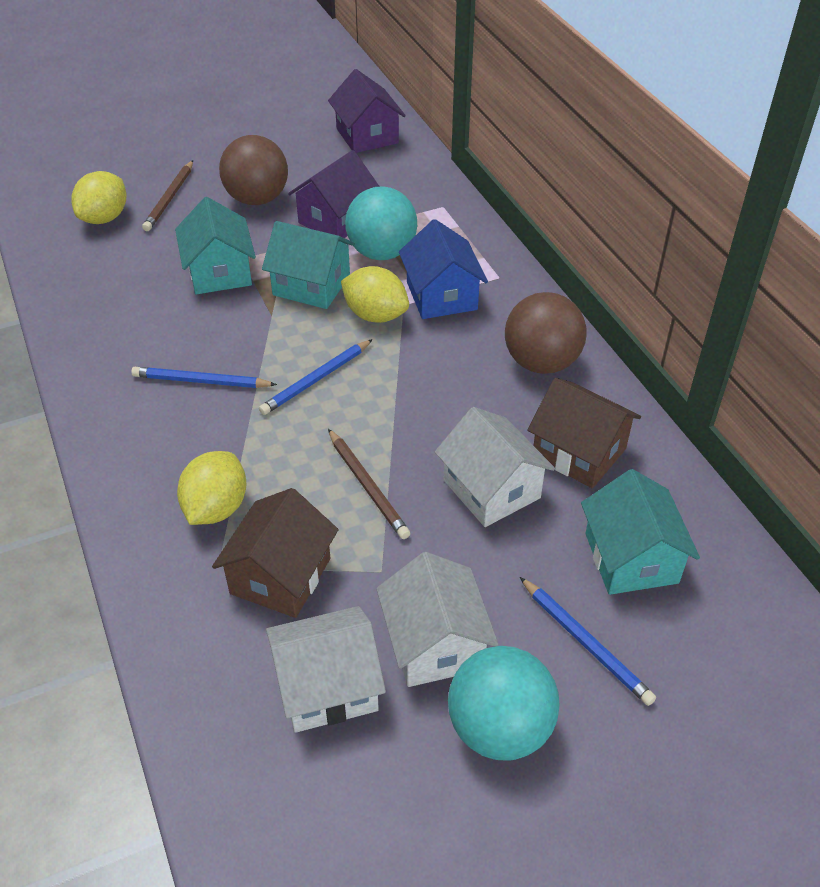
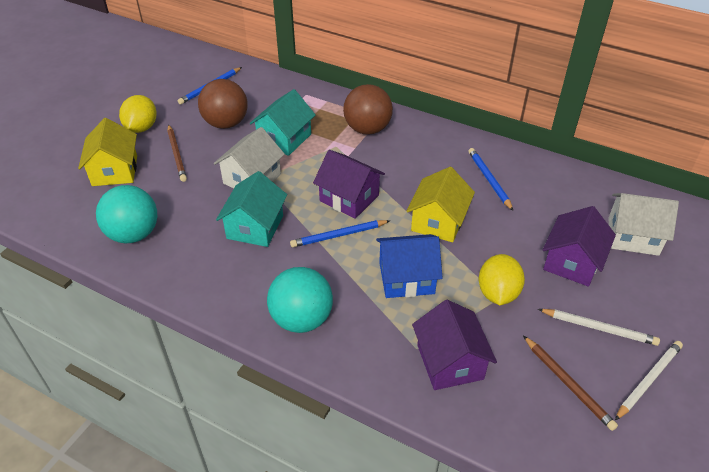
brown house: 2 -> 0
purple house: 2 -> 3
turquoise house: 3 -> 2
white house: 3 -> 2
white pencil: 0 -> 2
yellow house: 0 -> 2
yellow lemon: 3 -> 2

